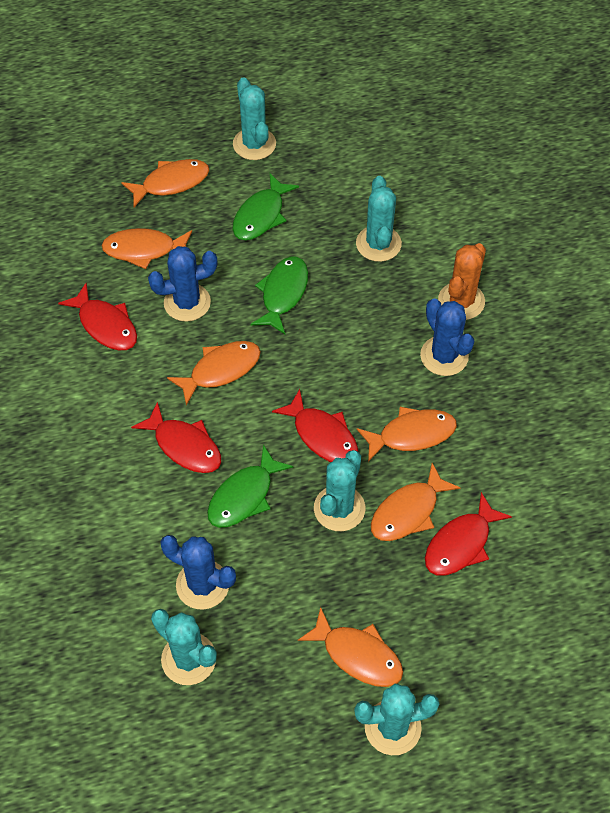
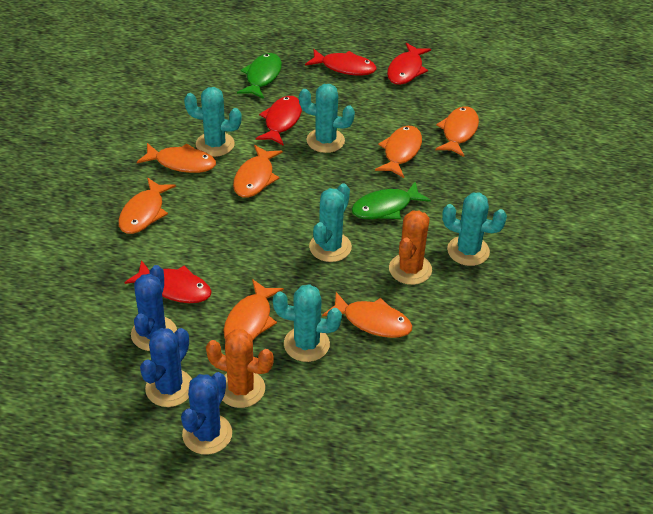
green fish: 3 -> 2
orange cactus: 1 -> 2
orange fish: 6 -> 7

